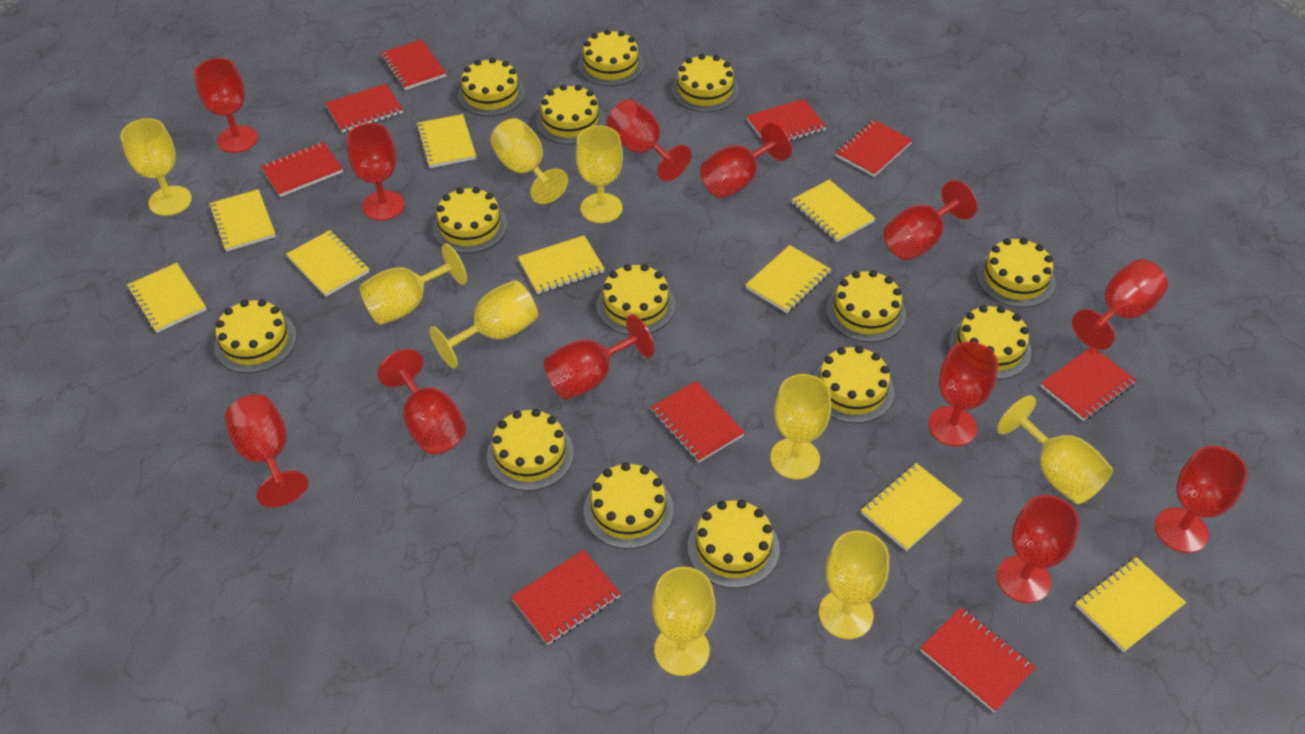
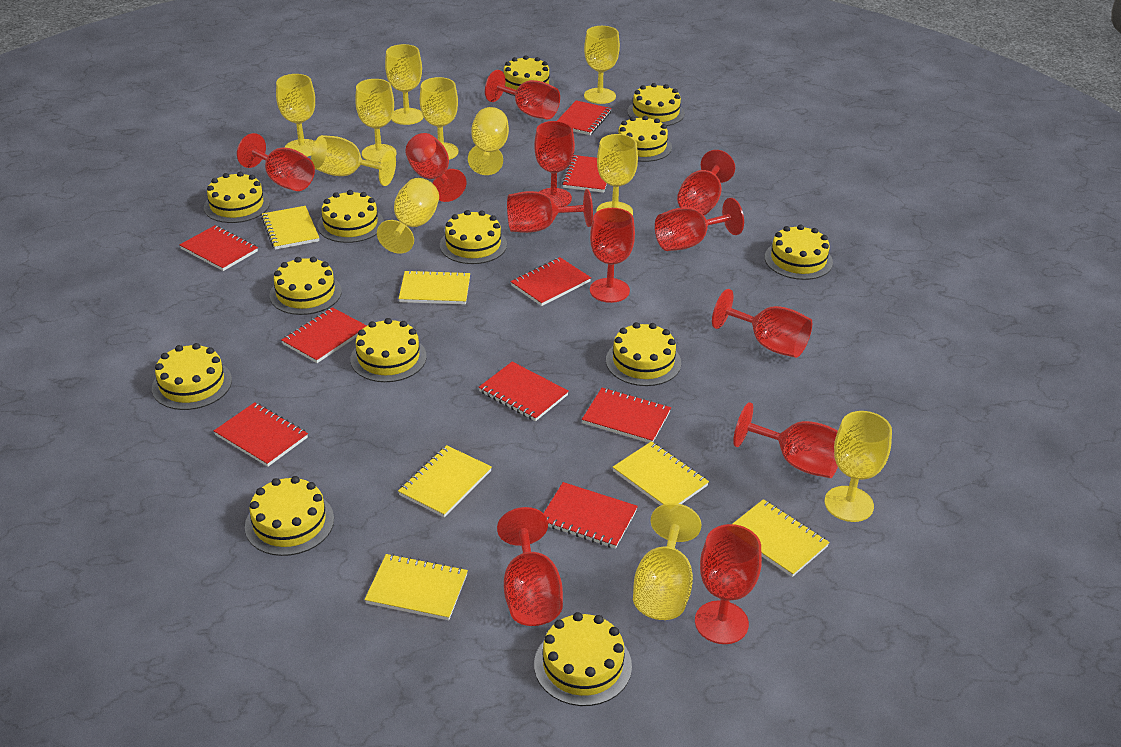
yellow cake: 14 -> 13
yellow goblet: 9 -> 11
yellow notebook: 9 -> 6

